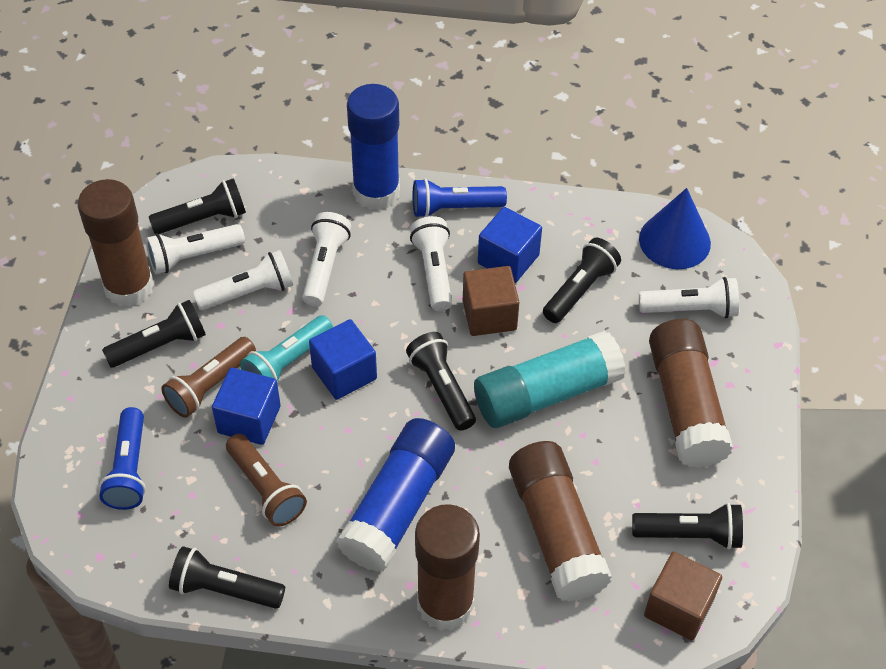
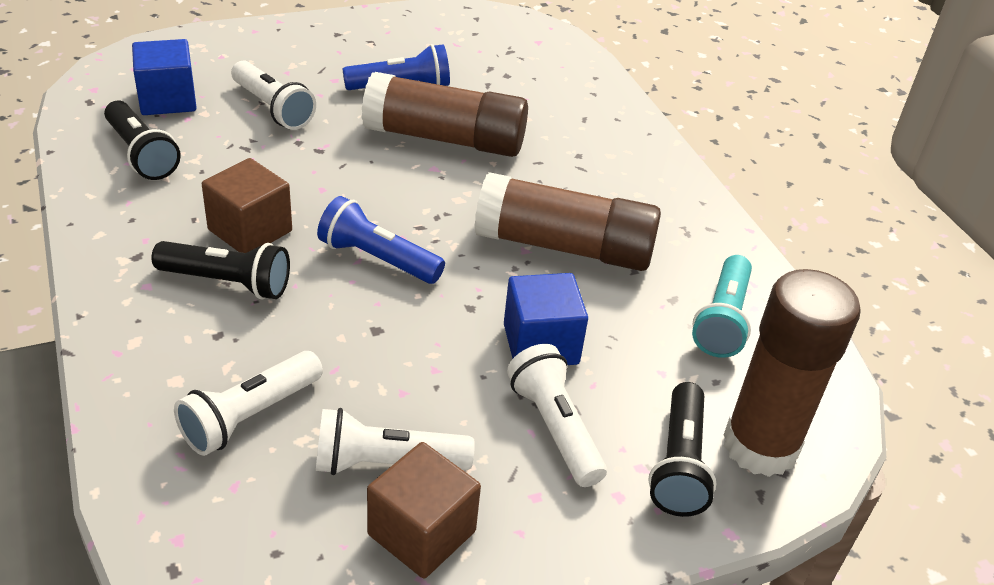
black flashlight: 6 -> 3
blue cone: 1 -> 0
blue cube: 3 -> 2
blue glue stick: 2 -> 0
brown flashlight: 2 -> 0
brown glue stick: 4 -> 3
turquoise glue stick: 1 -> 0
white flashlight: 5 -> 4

